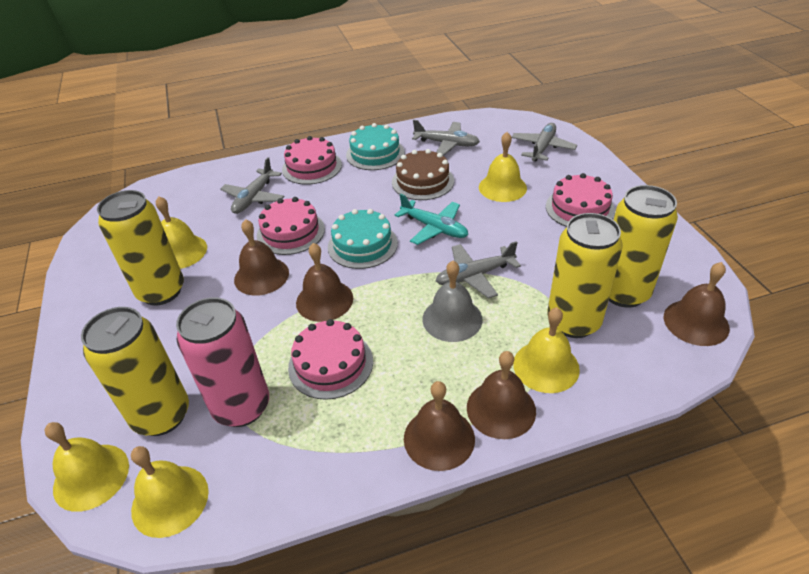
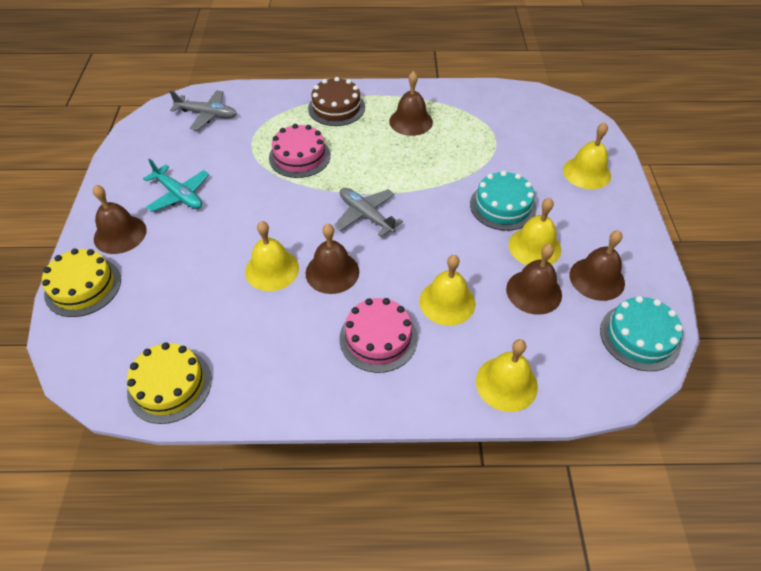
grey bell: 1 -> 0
grey plane: 4 -> 2
pink cake: 4 -> 2
pink can: 1 -> 0
yellow cake: 0 -> 2
yellow can: 4 -> 0

